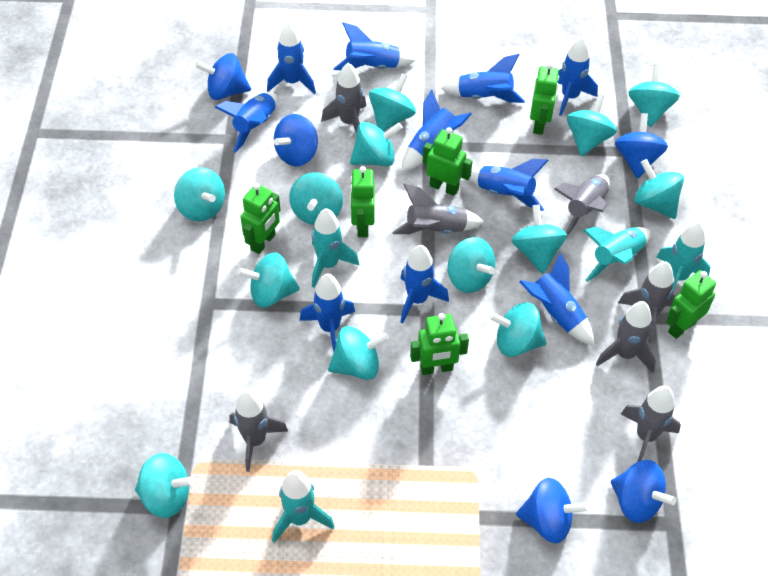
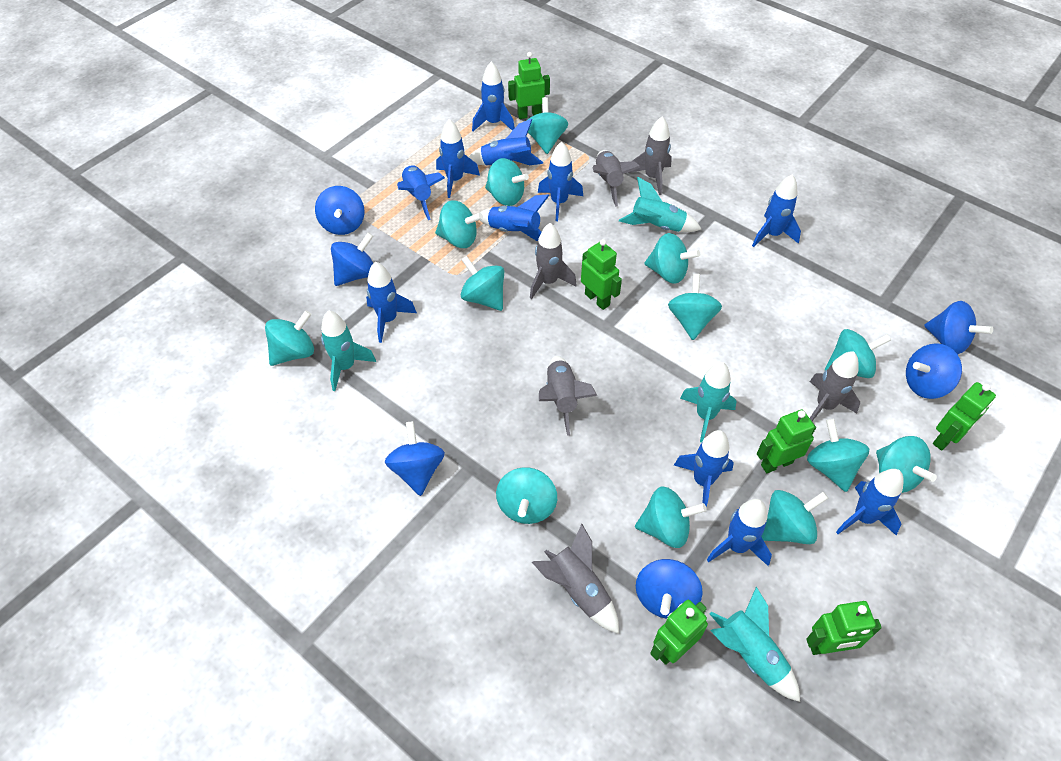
blue rocket: 10 -> 11
blue spinning top: 5 -> 6
grey rocket: 7 -> 6

